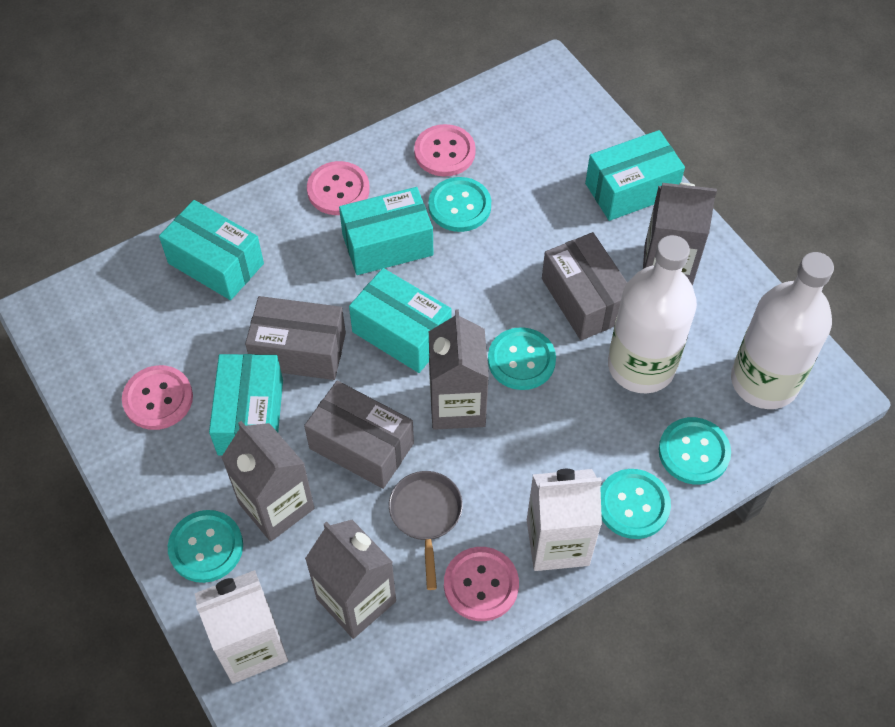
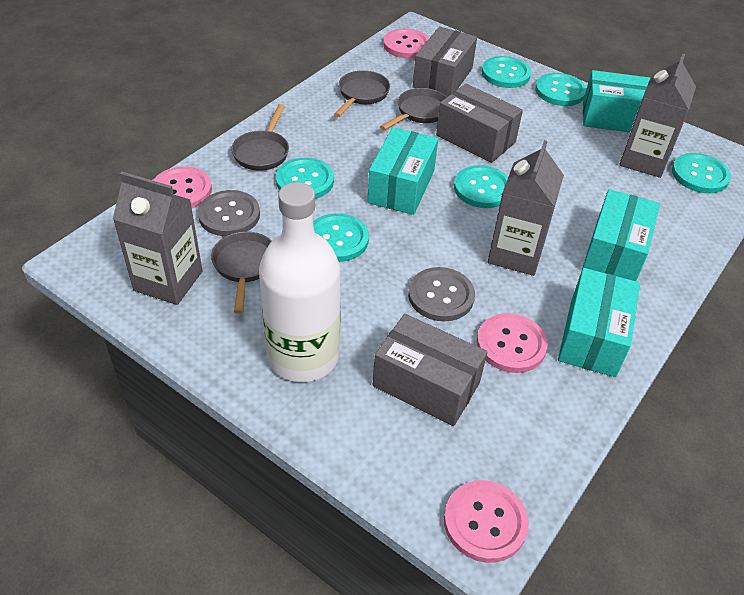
grey button: 0 -> 2
grey carton: 4 -> 3
grey pan: 1 -> 4
turquoise box: 5 -> 4
turquoise button: 5 -> 6
white bottle: 2 -> 1
white carton: 2 -> 0

